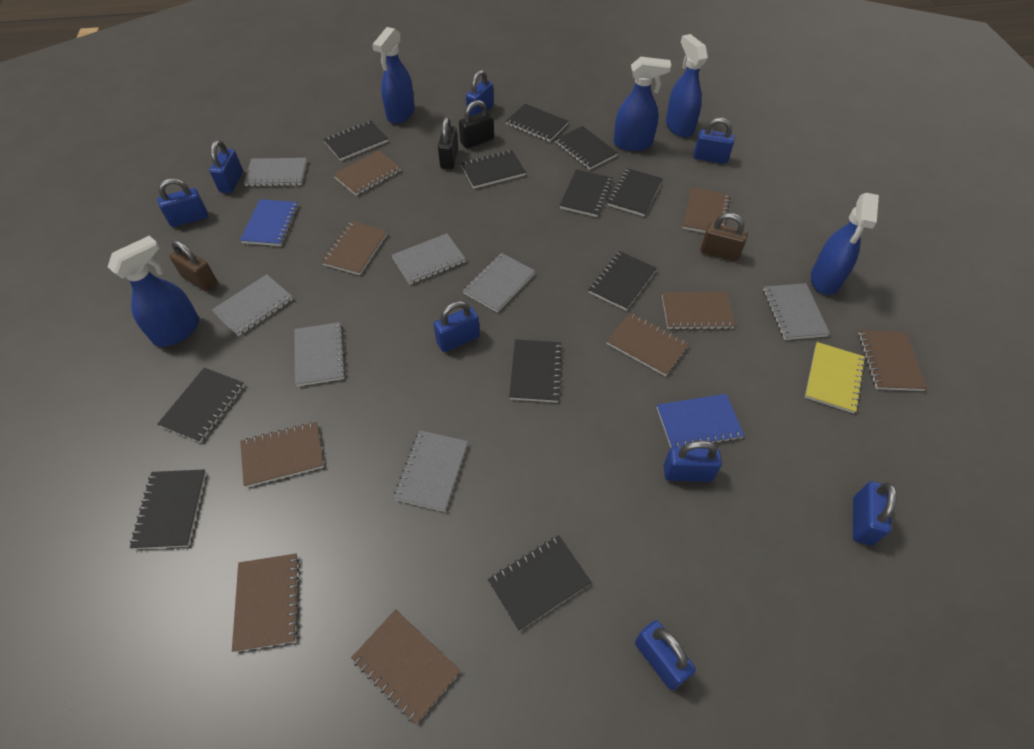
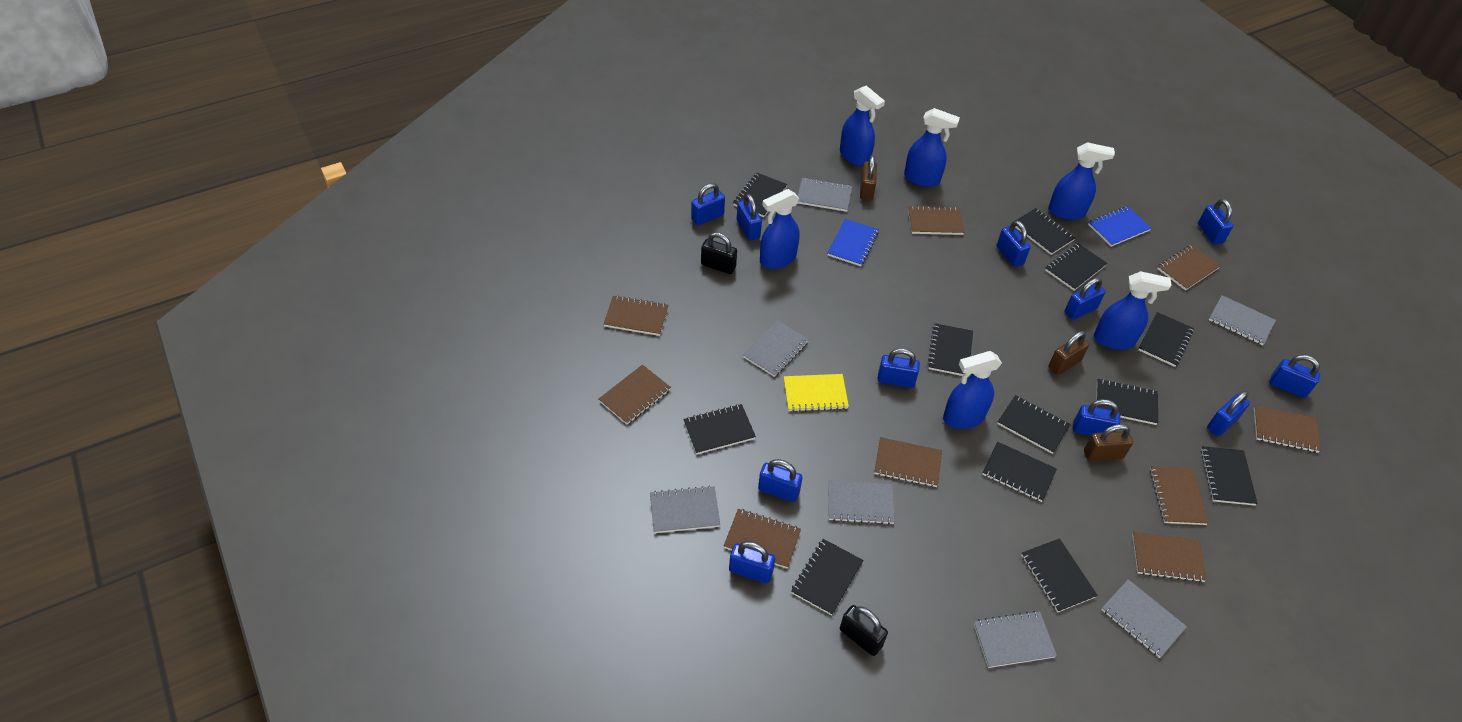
black notebook: 11 -> 12
blue padlock: 8 -> 11
blue spray bottle: 5 -> 6
brown padlock: 2 -> 3

